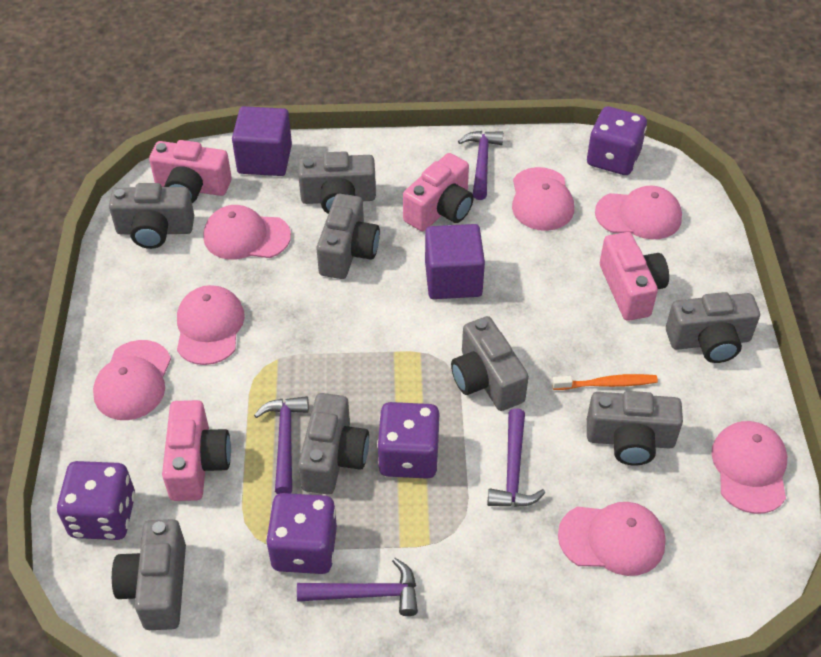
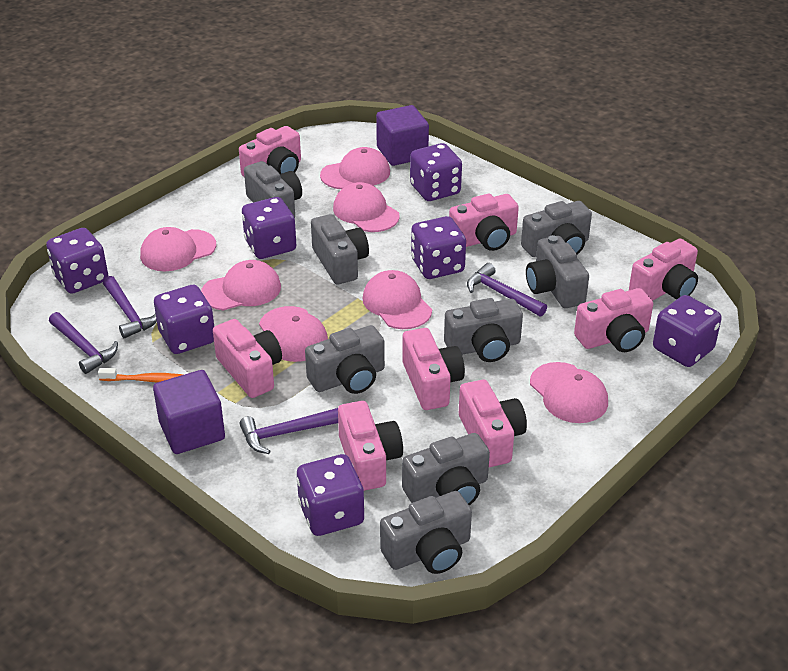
pink camera: 4 -> 8
purple dice: 4 -> 7

